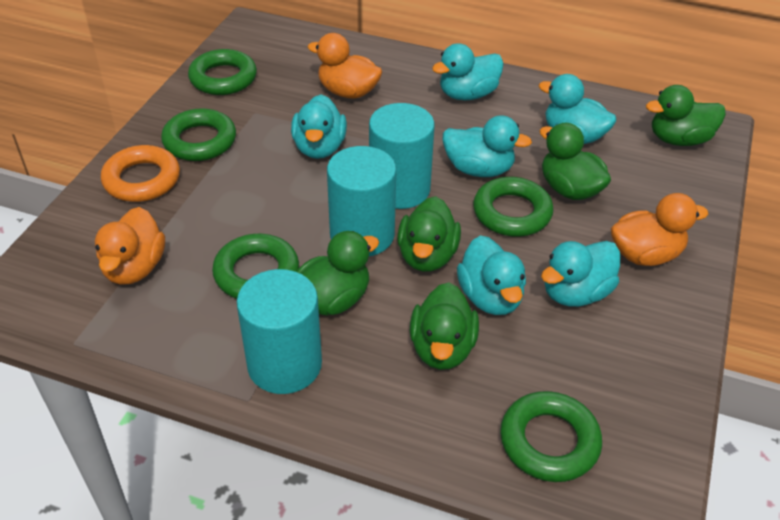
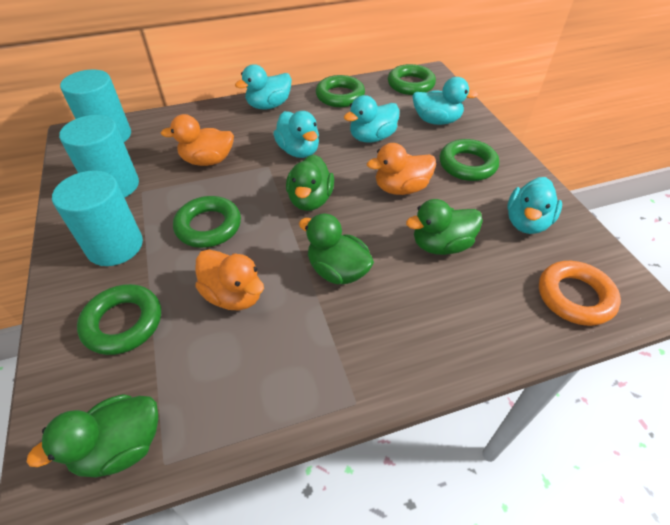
green duck: 5 -> 4
turquoise duck: 6 -> 5

